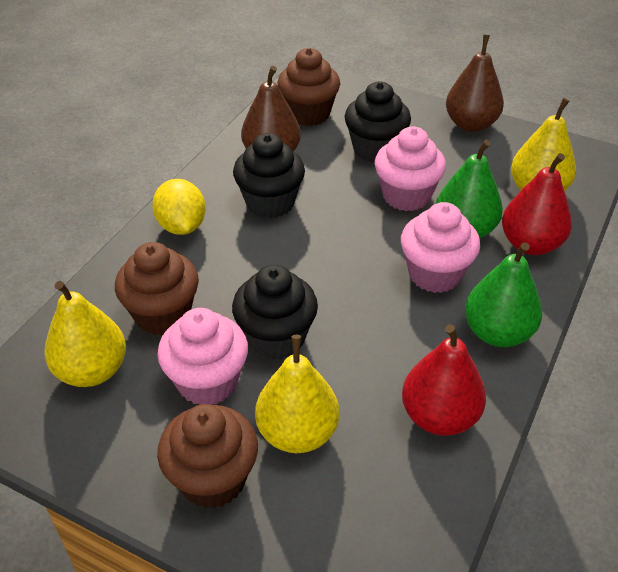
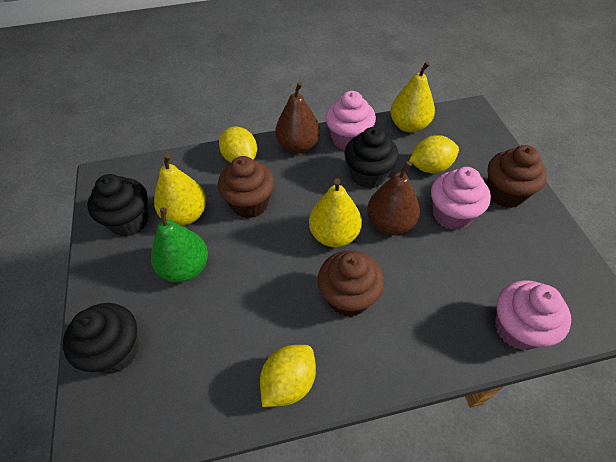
green pear: 2 -> 1
red pear: 2 -> 0
yellow lemon: 1 -> 3

